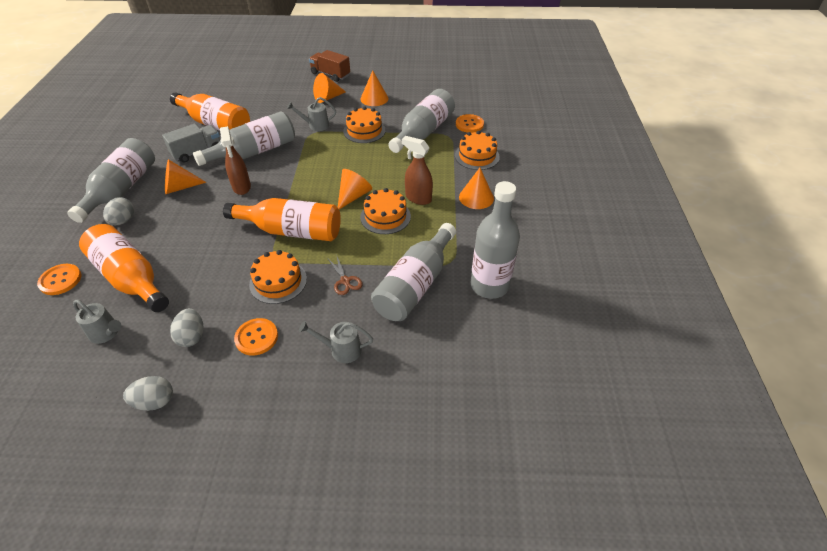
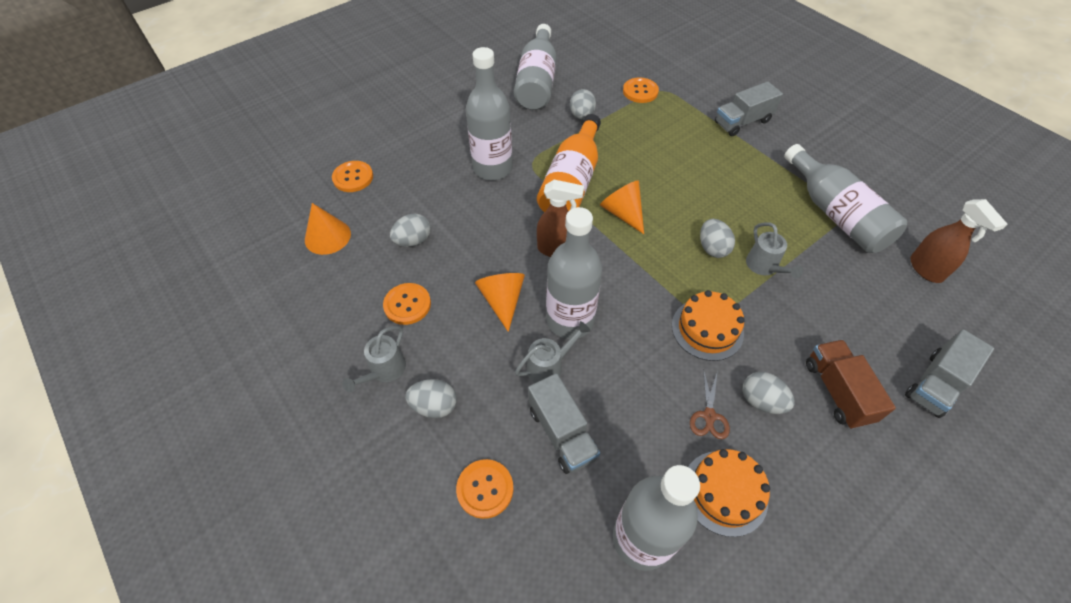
grey egg: 3 -> 5
grey truck: 1 -> 3
orange bottle: 3 -> 1
orange button: 3 -> 4
orange cake: 4 -> 2
orange cone: 5 -> 3

